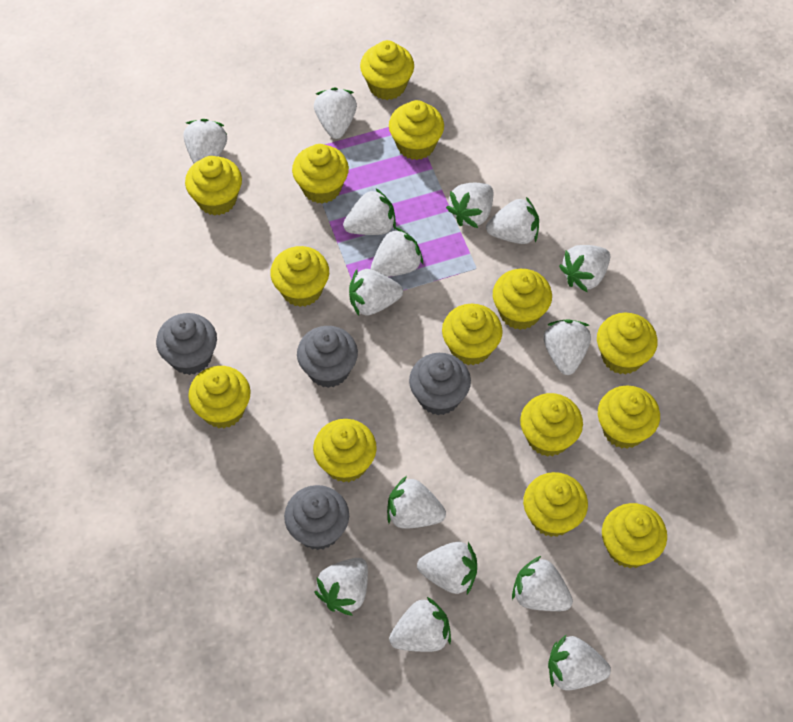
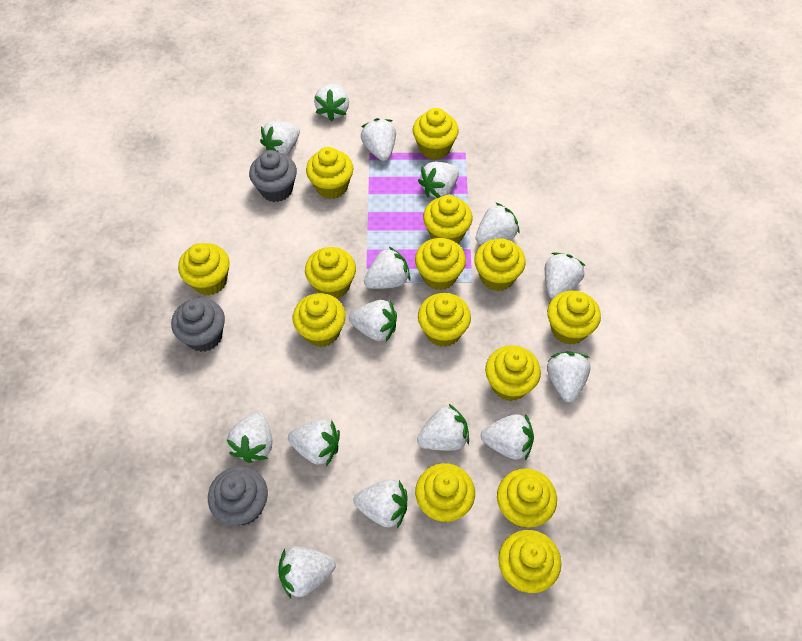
grey cupcake: 4 -> 3

